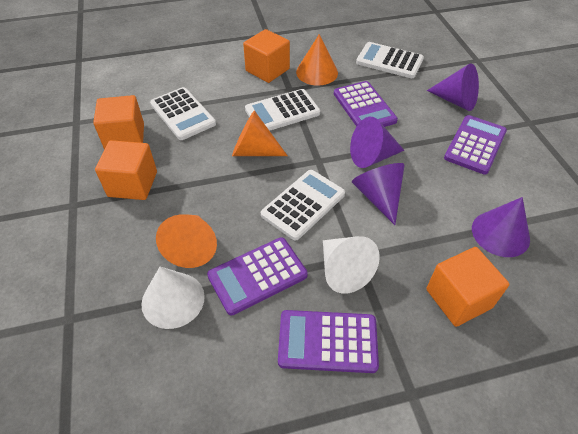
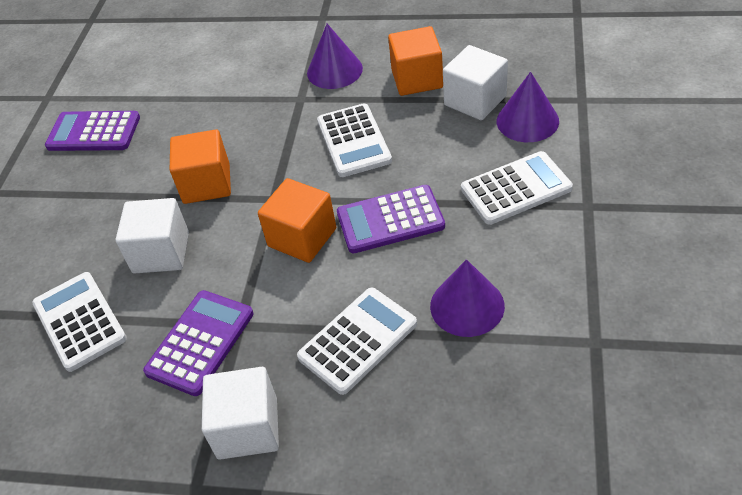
orange cone: 3 -> 0
orange cube: 4 -> 3
purple calculator: 4 -> 3
purple cone: 4 -> 3
white cone: 2 -> 0
white cube: 0 -> 3

